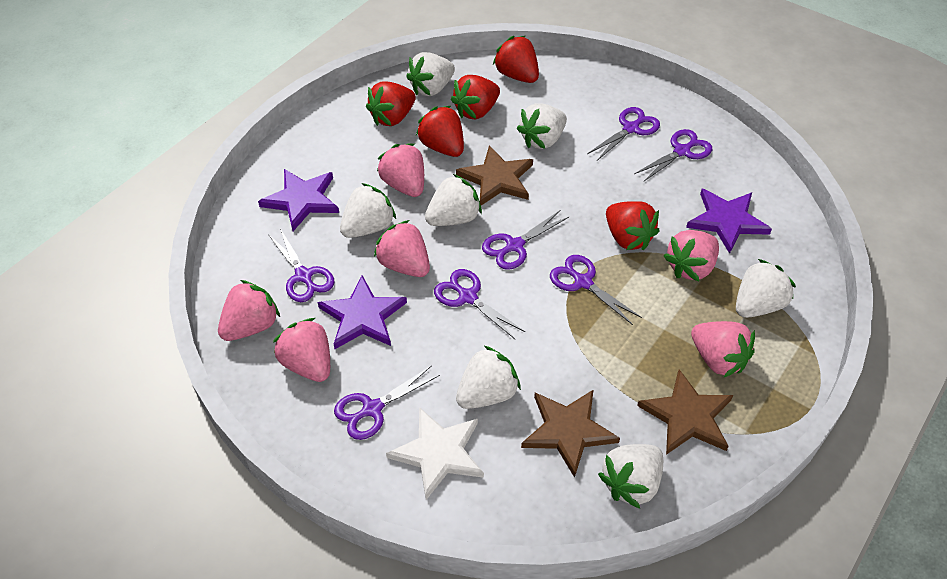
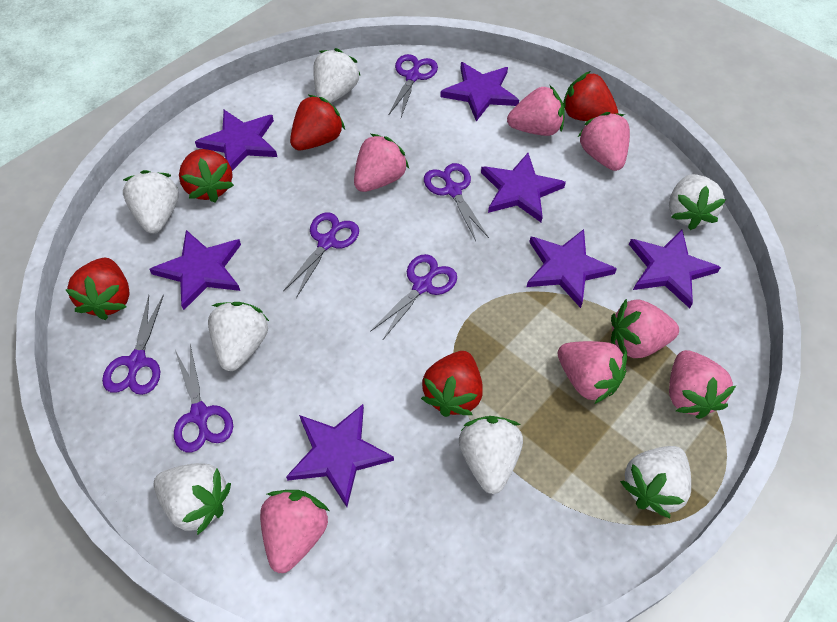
brown star: 3 -> 0
pink strawberry: 6 -> 7
purple scissors: 7 -> 6
purple star: 3 -> 7
white star: 1 -> 0

